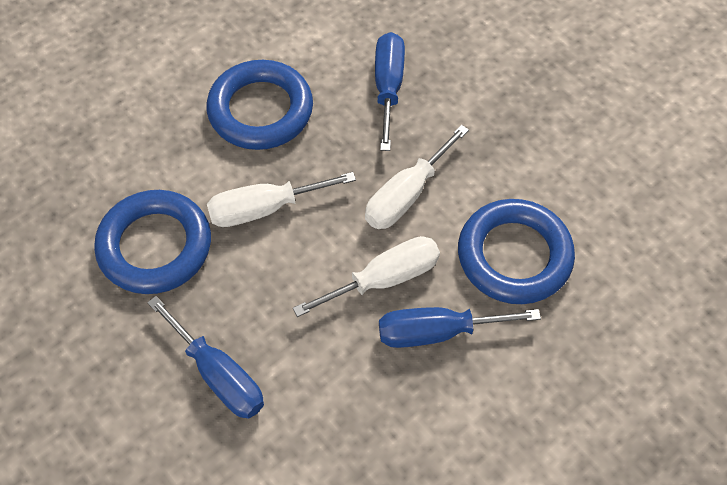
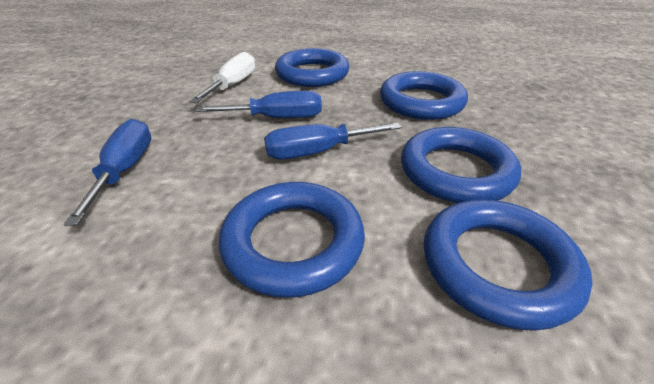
blue ring: 3 -> 5
white screwdriver: 3 -> 1

